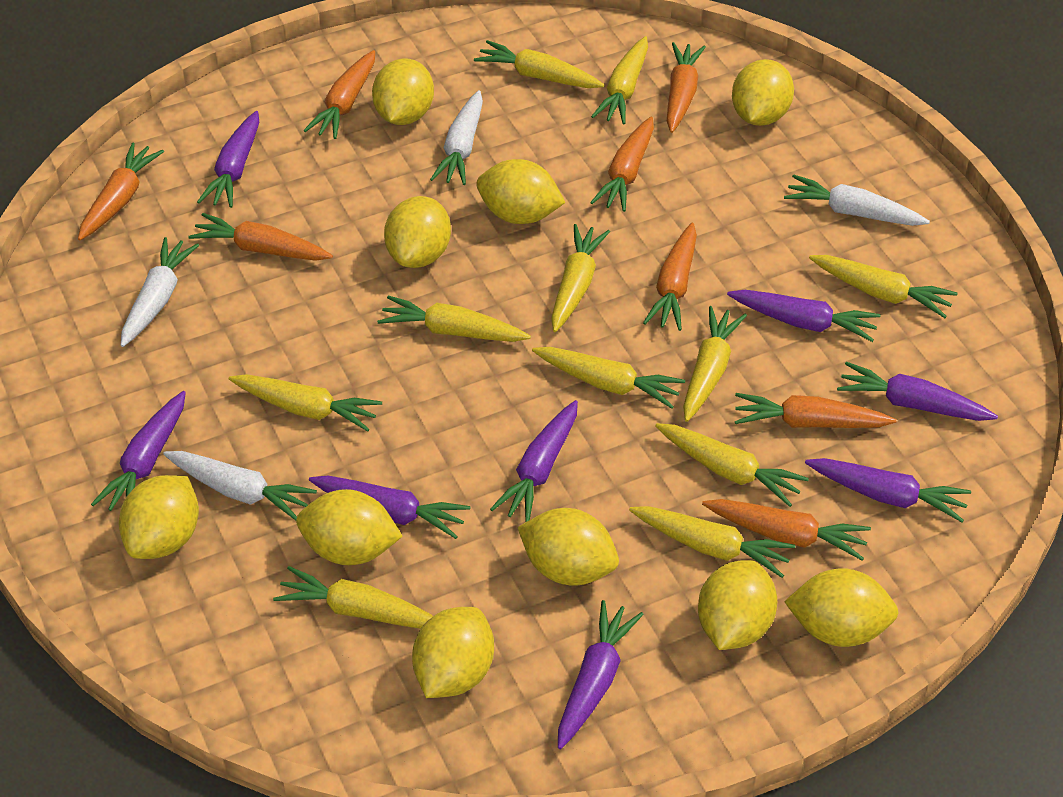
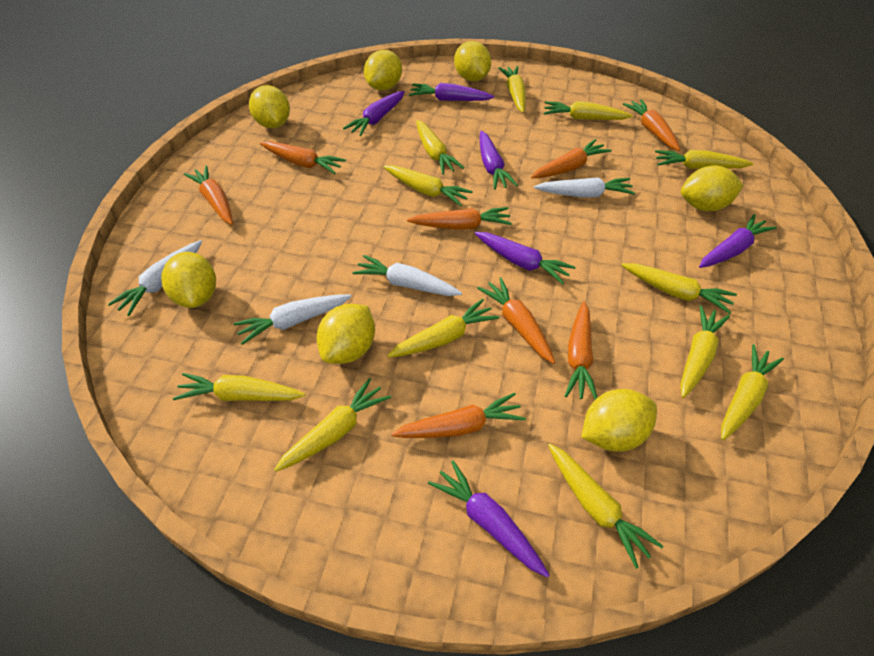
purple carrot: 8 -> 6
yellow carrot: 11 -> 12
yellow lemon: 10 -> 7

